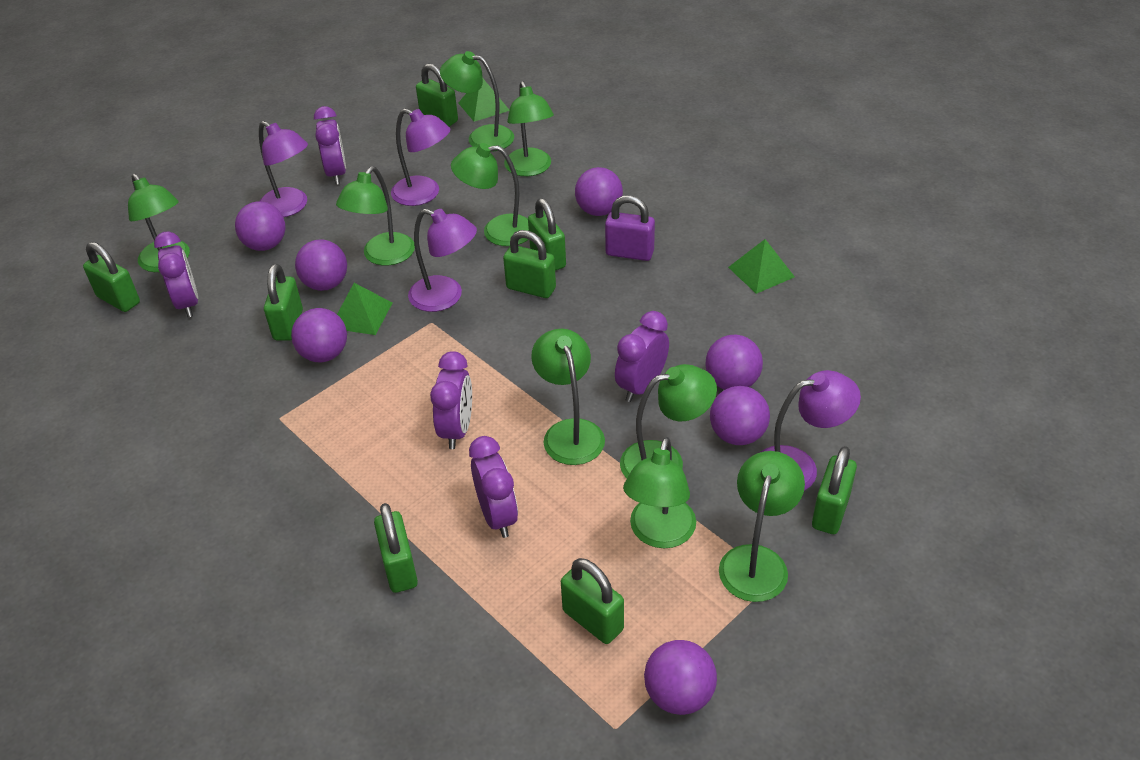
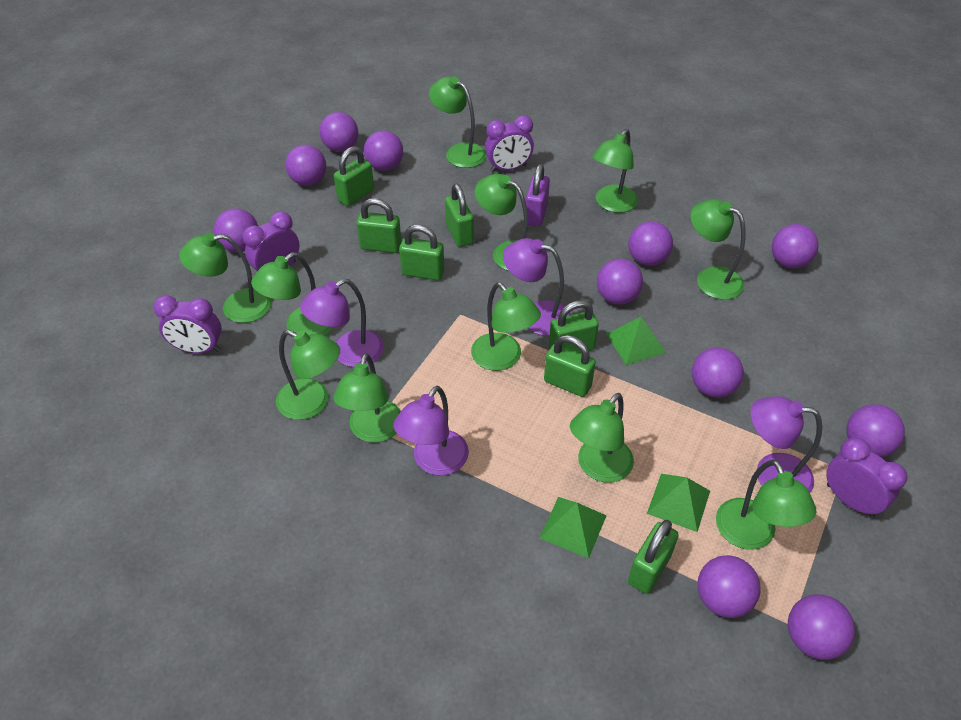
green lamp: 9 -> 11
green padlock: 8 -> 7
purple ball: 7 -> 11
purple clock: 5 -> 4

